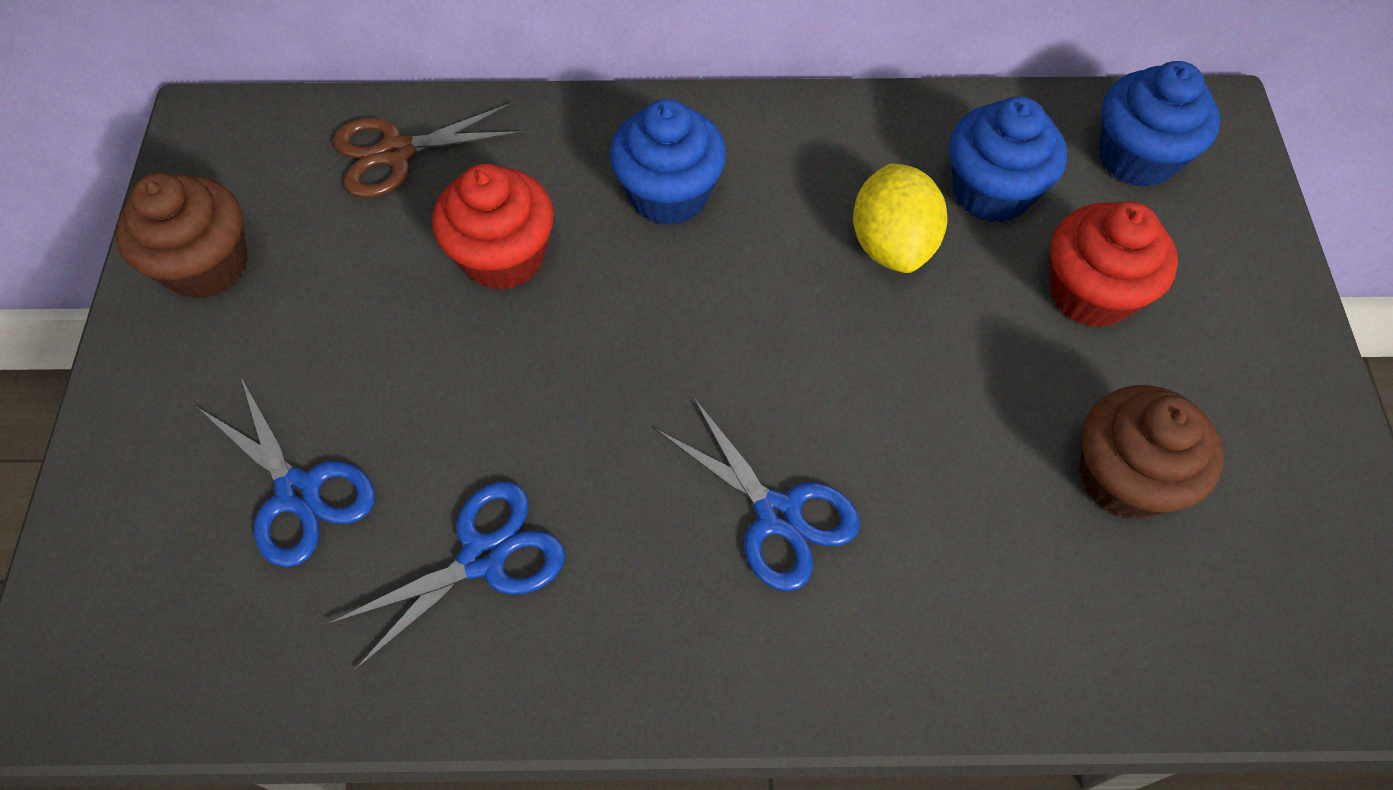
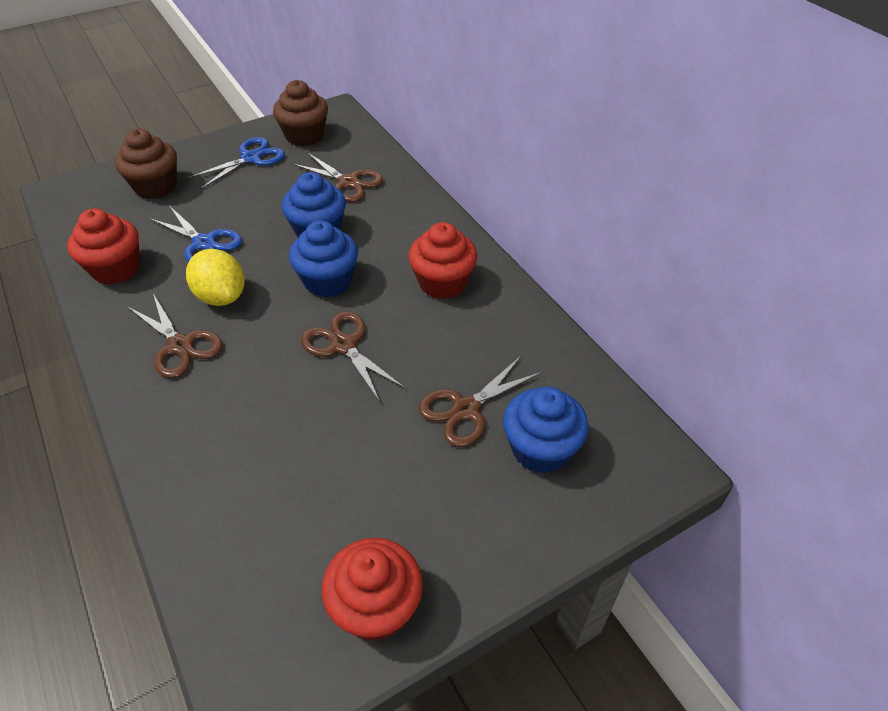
blue scissors: 3 -> 2
brown scissors: 1 -> 4
red cupcake: 2 -> 3

